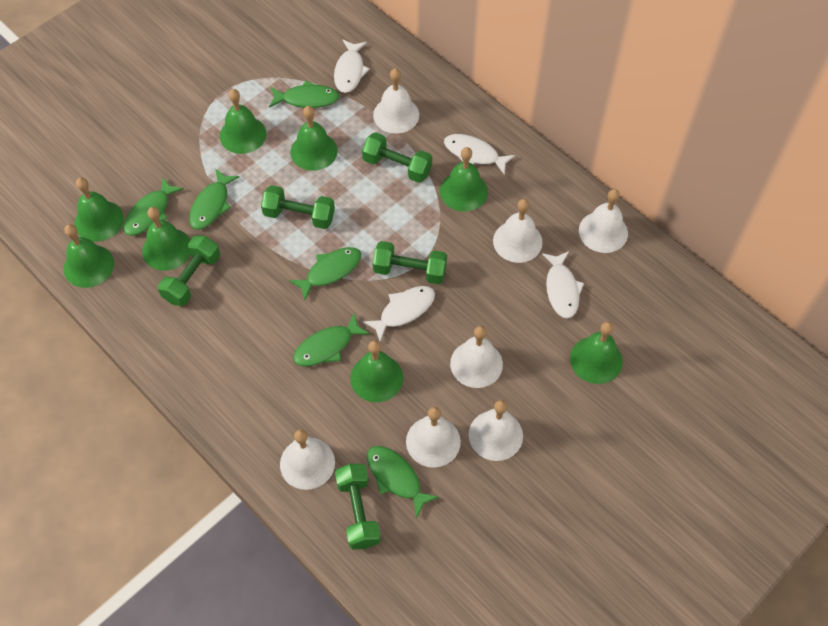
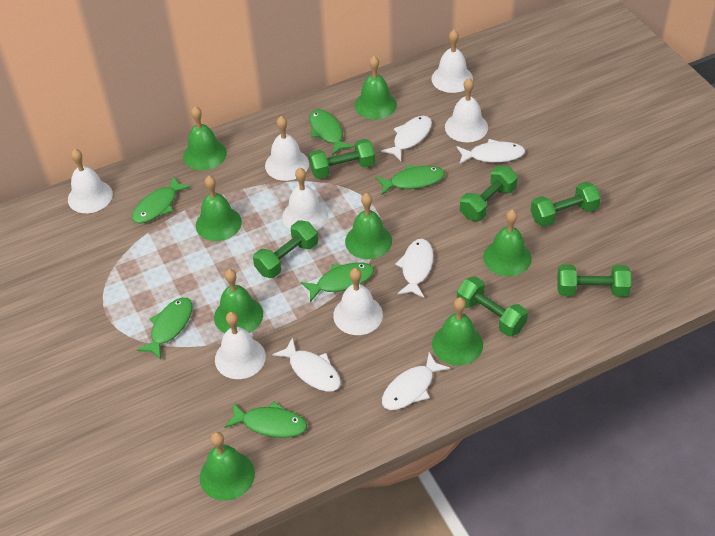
green dumbbell: 5 -> 6
white fish: 4 -> 5

